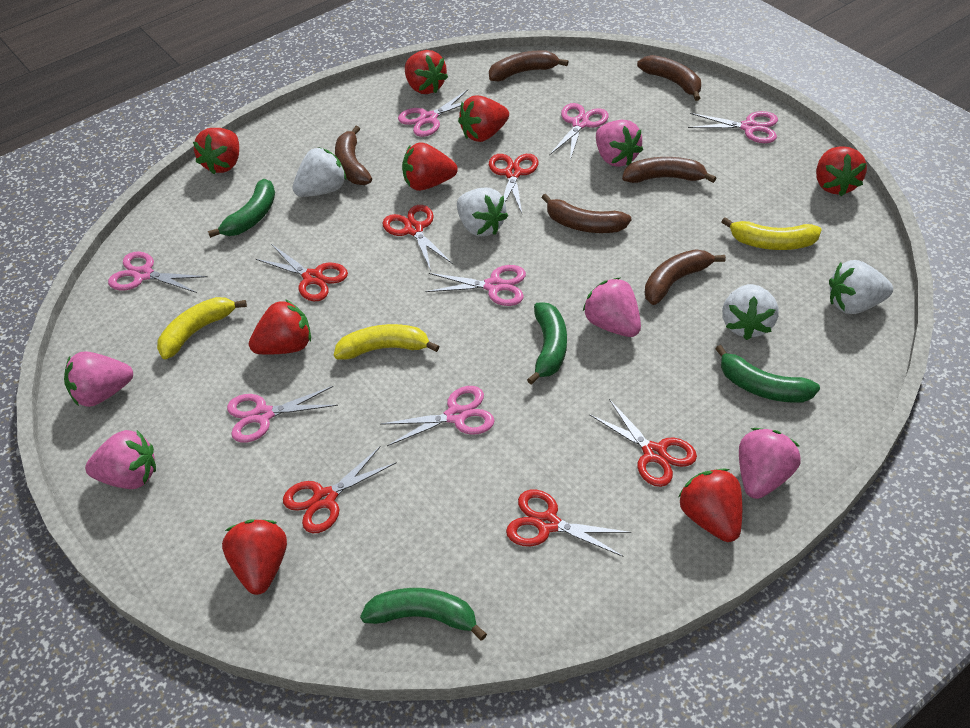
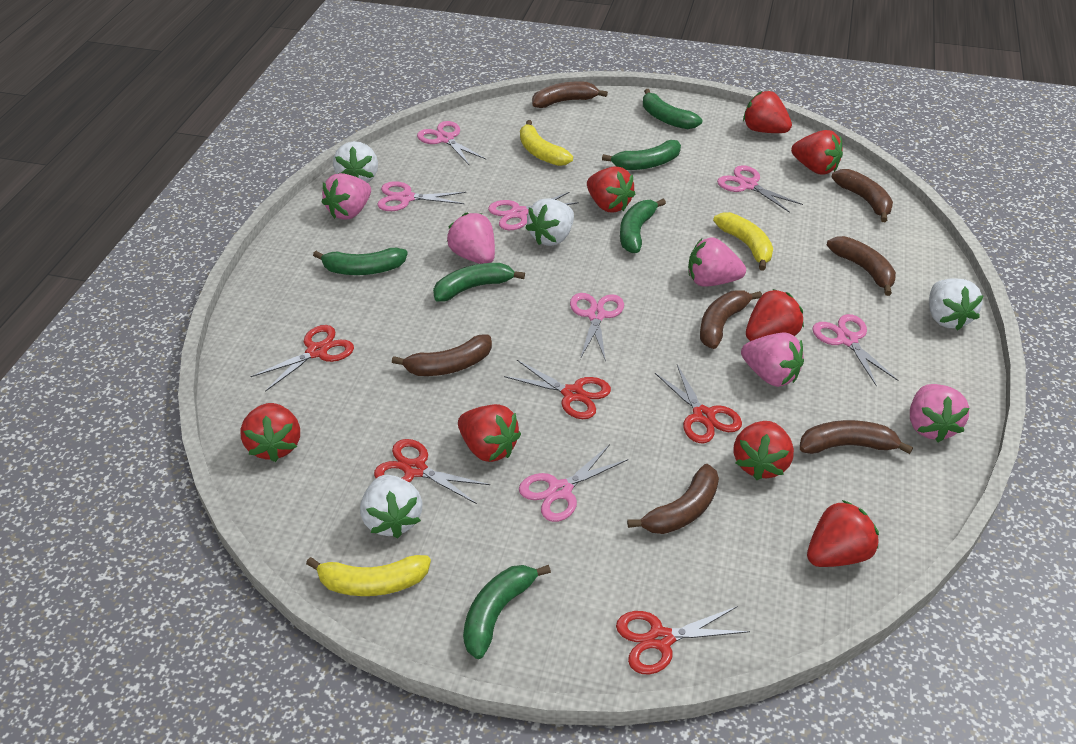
brown banana: 6 -> 7
green banana: 4 -> 6
red scissors: 6 -> 5

